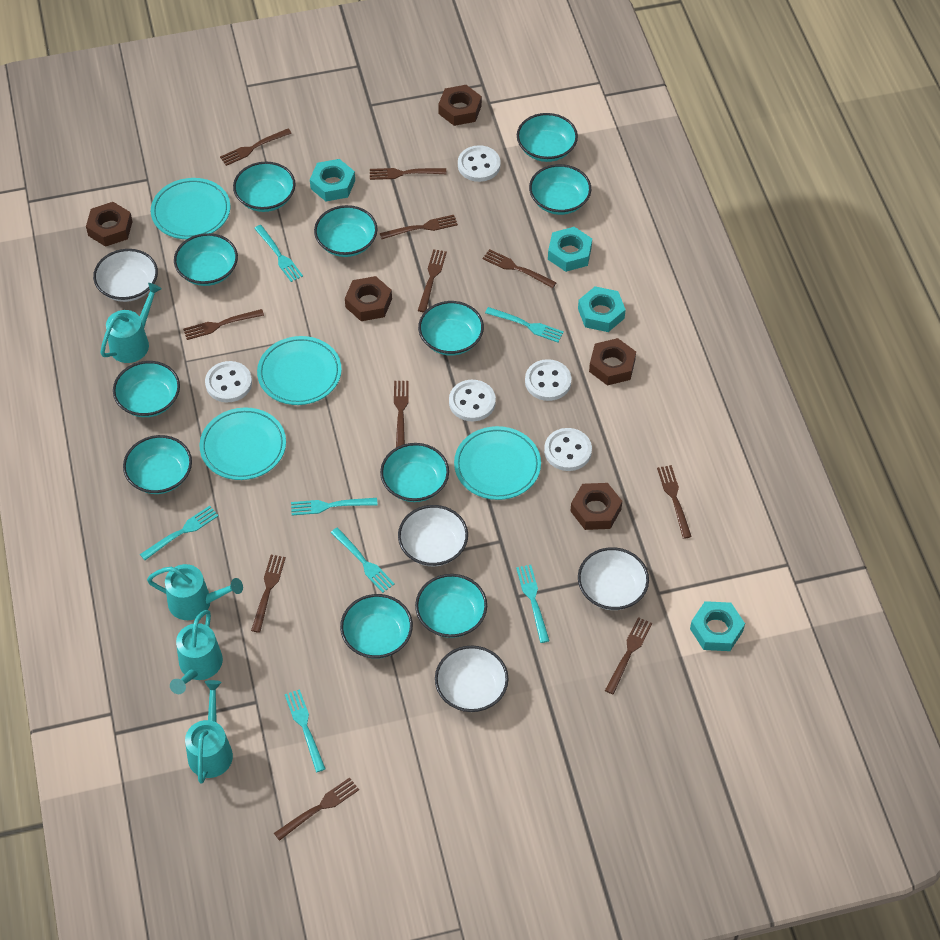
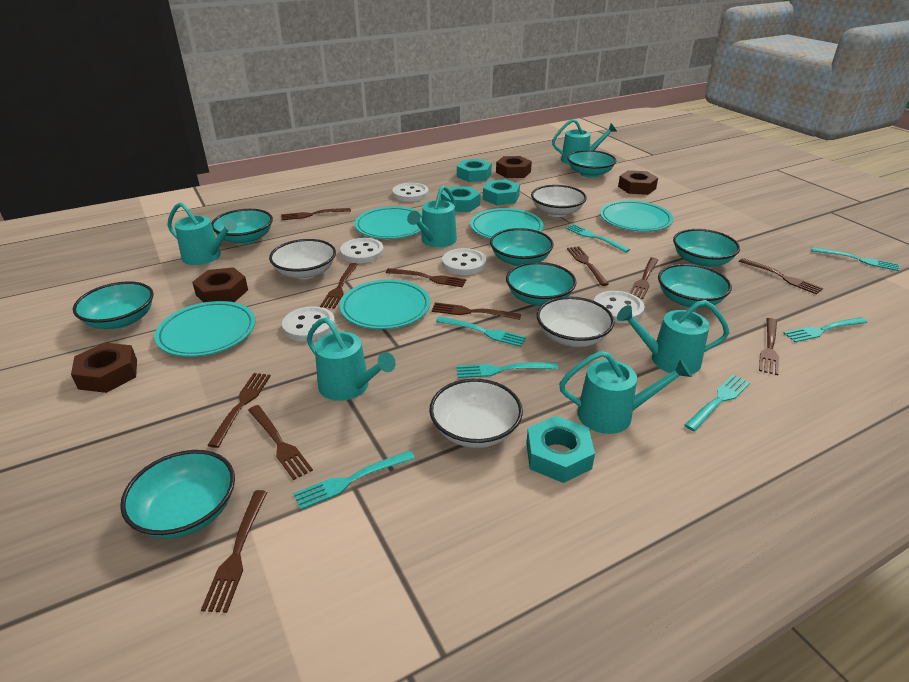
brown nut: 5 -> 4
turquoise bowl: 11 -> 8
turquoise plate: 4 -> 5
turquoise watering can: 4 -> 6

